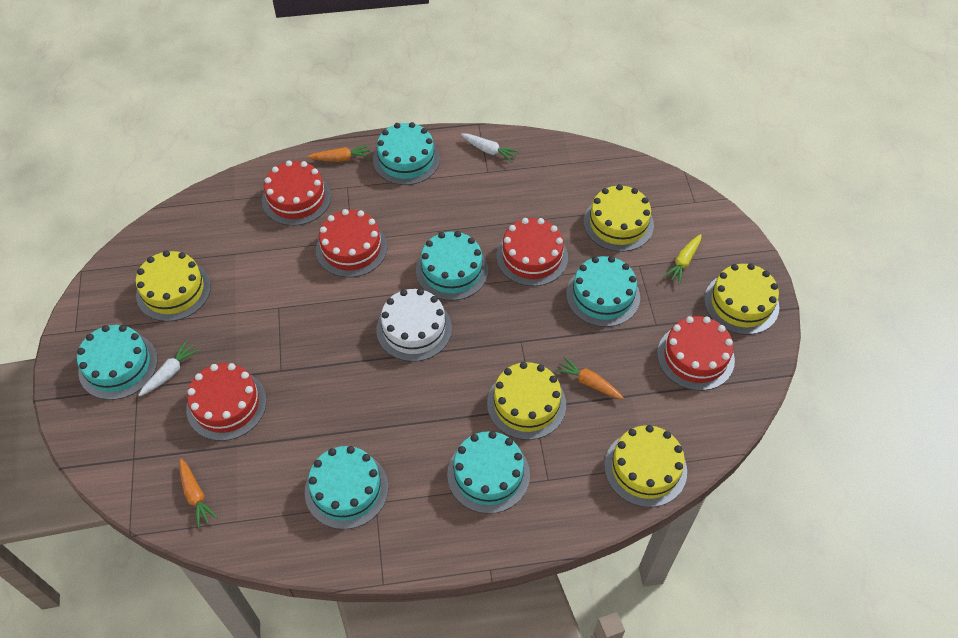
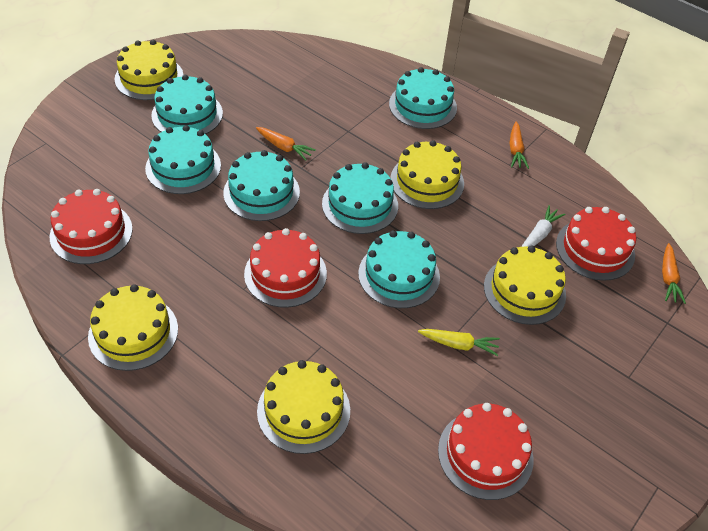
red cake: 5 -> 4
white cake: 1 -> 0
white carrot: 2 -> 1

